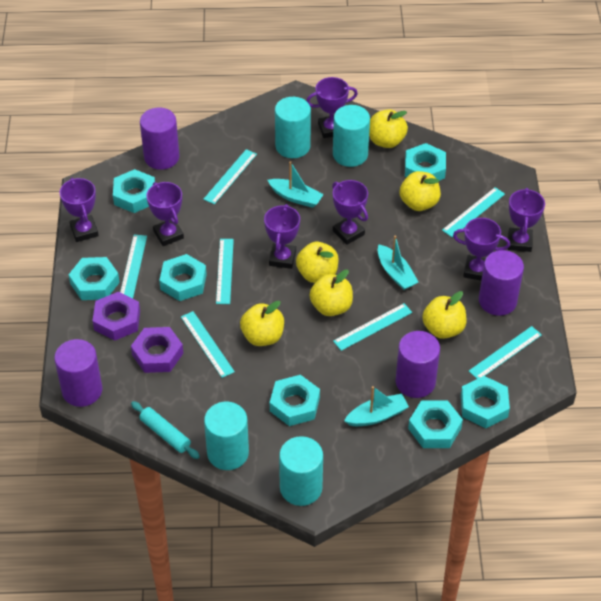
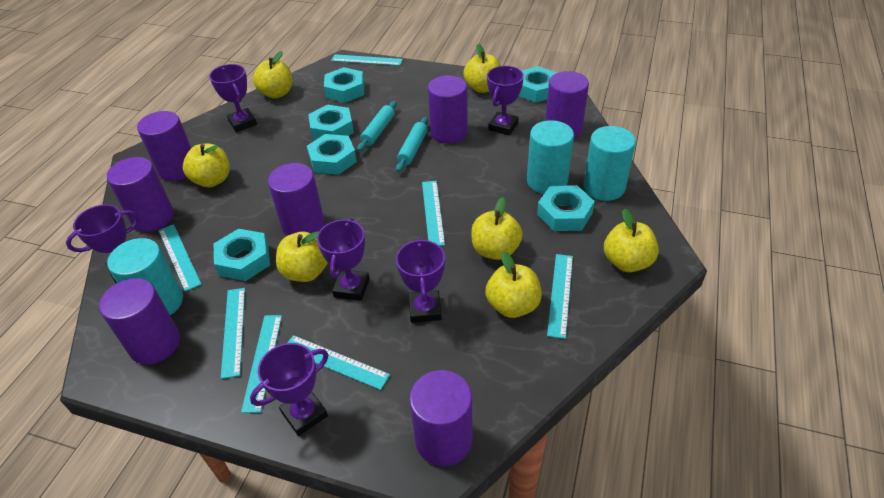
purple cylinder: 4 -> 7
purple nut: 2 -> 0
purple trophy: 7 -> 6
turquoise boat: 3 -> 0
turquoise cylinder: 4 -> 3
turquoise nut: 7 -> 6
turquoise rolling pin: 1 -> 2
yellow apple: 6 -> 7

